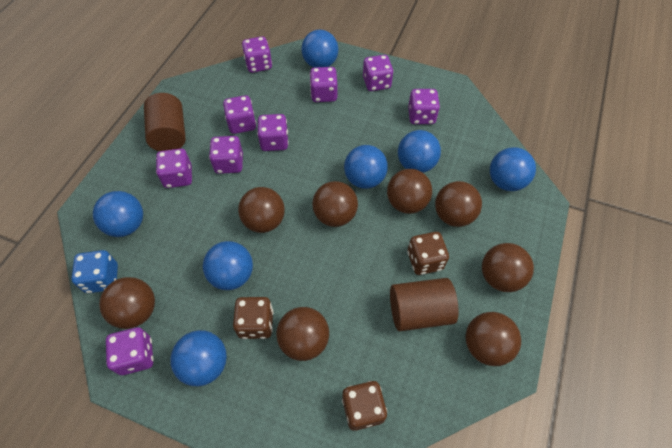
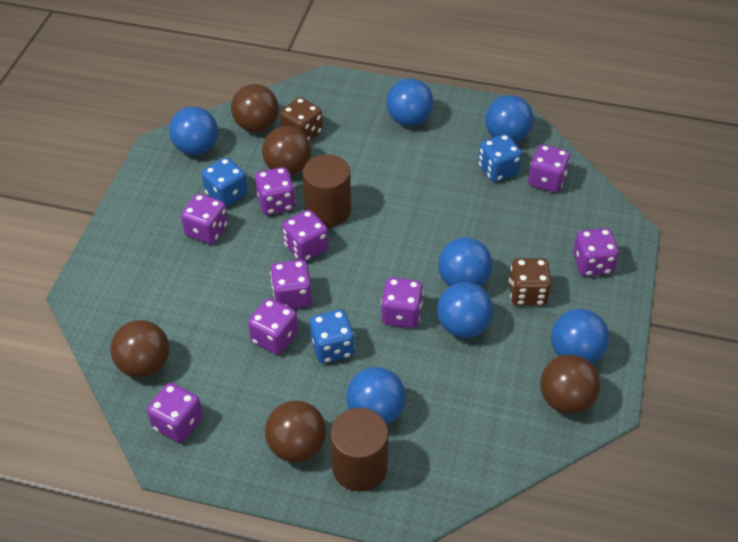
blue dice: 1 -> 3
brown ball: 8 -> 5
brown dice: 3 -> 2

